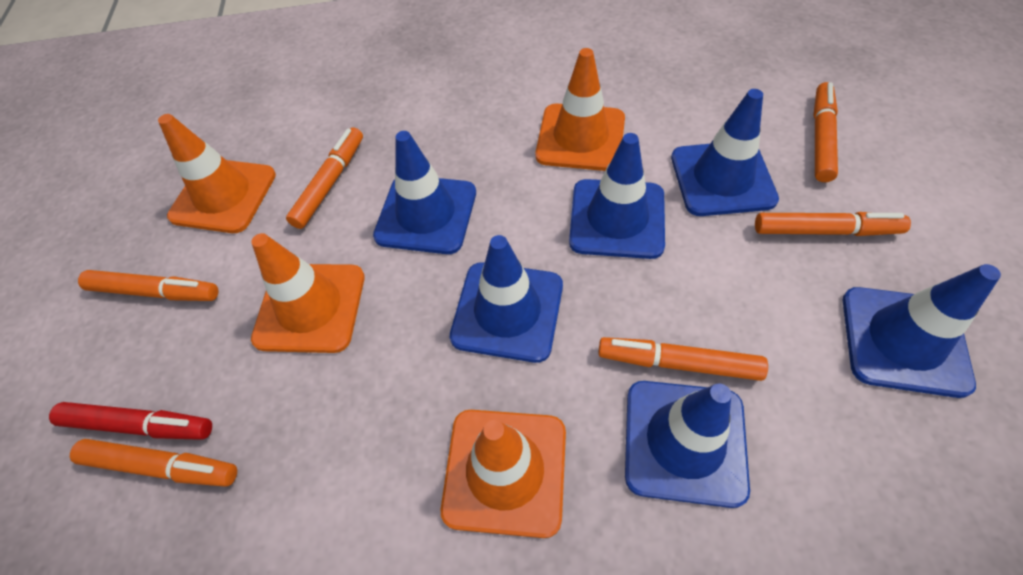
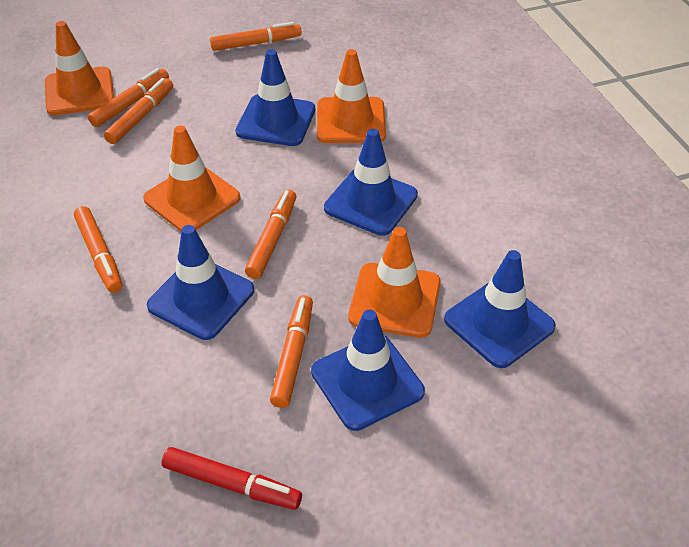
blue traffic cone: 6 -> 5

